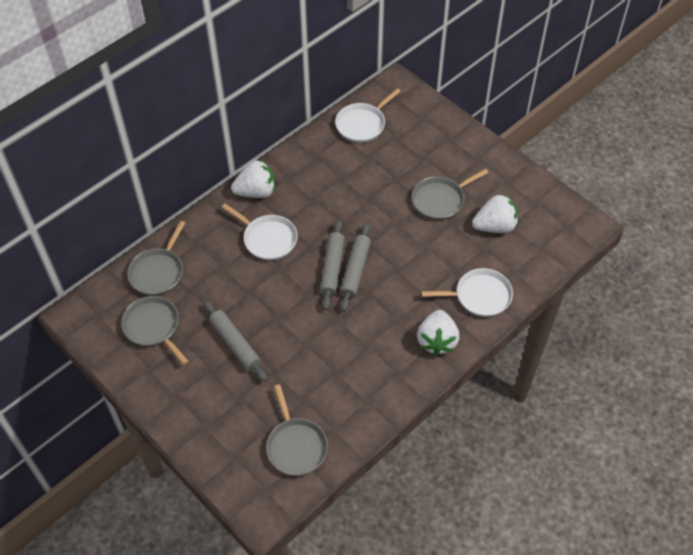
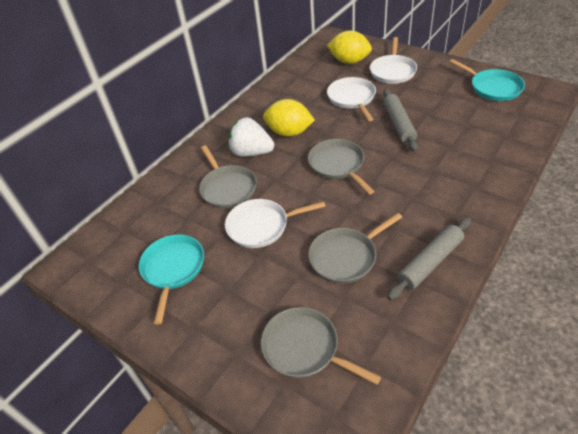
grey rolling pin: 3 -> 2
turquoise pan: 0 -> 2
white strawberry: 3 -> 1
yellow lemon: 0 -> 2

